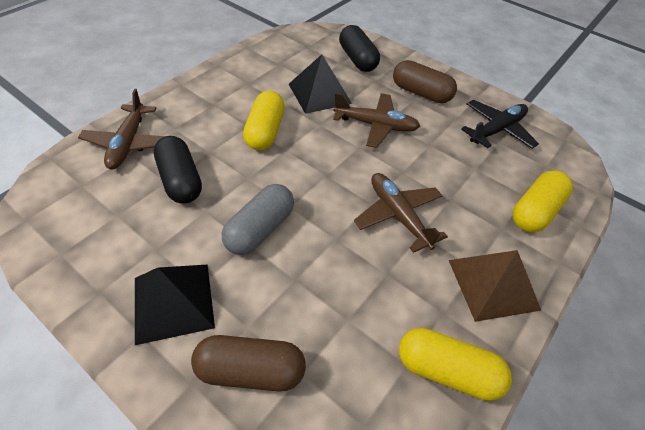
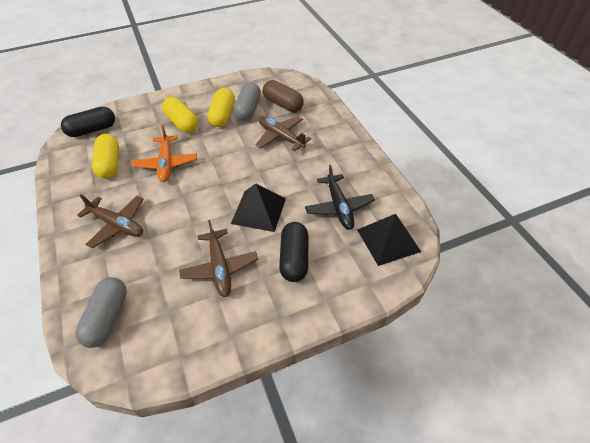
brown capsule: 2 -> 1
brown pyramid: 1 -> 0
grey capsule: 1 -> 2
orange plane: 0 -> 1

